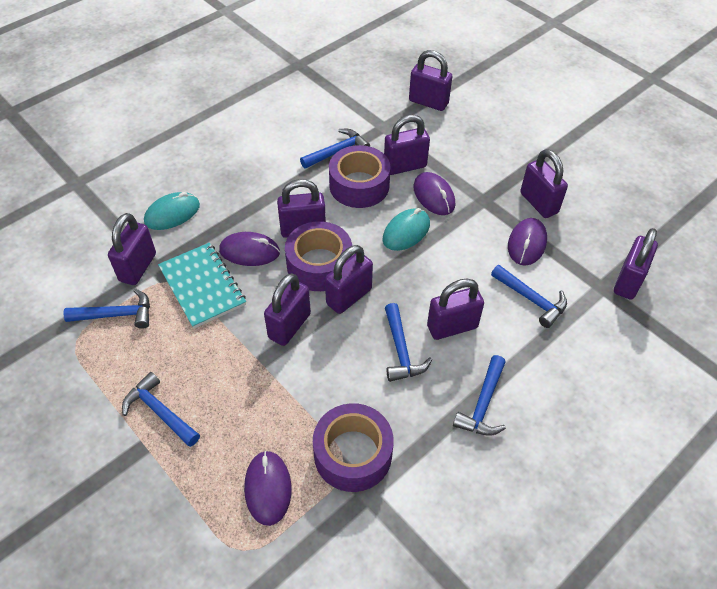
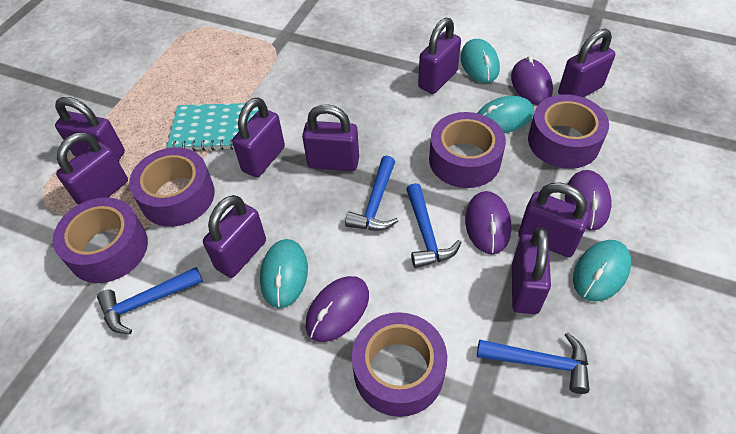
blue hammer: 6 -> 4
purple tape: 3 -> 5
turquoise mouse: 2 -> 4

